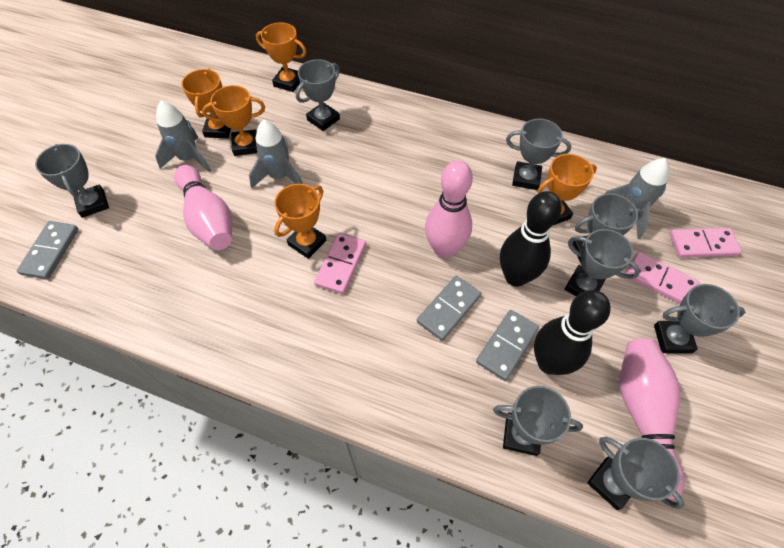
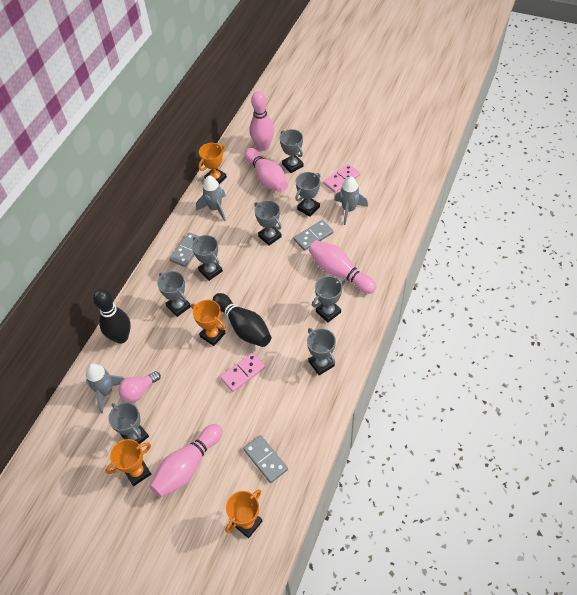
orange trophy: 5 -> 4
pink bowling pin: 3 -> 4
pink domino: 3 -> 2
pink light bulb: 0 -> 1

